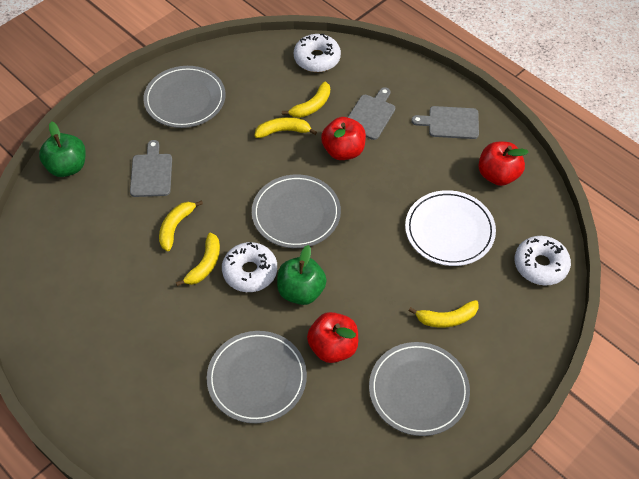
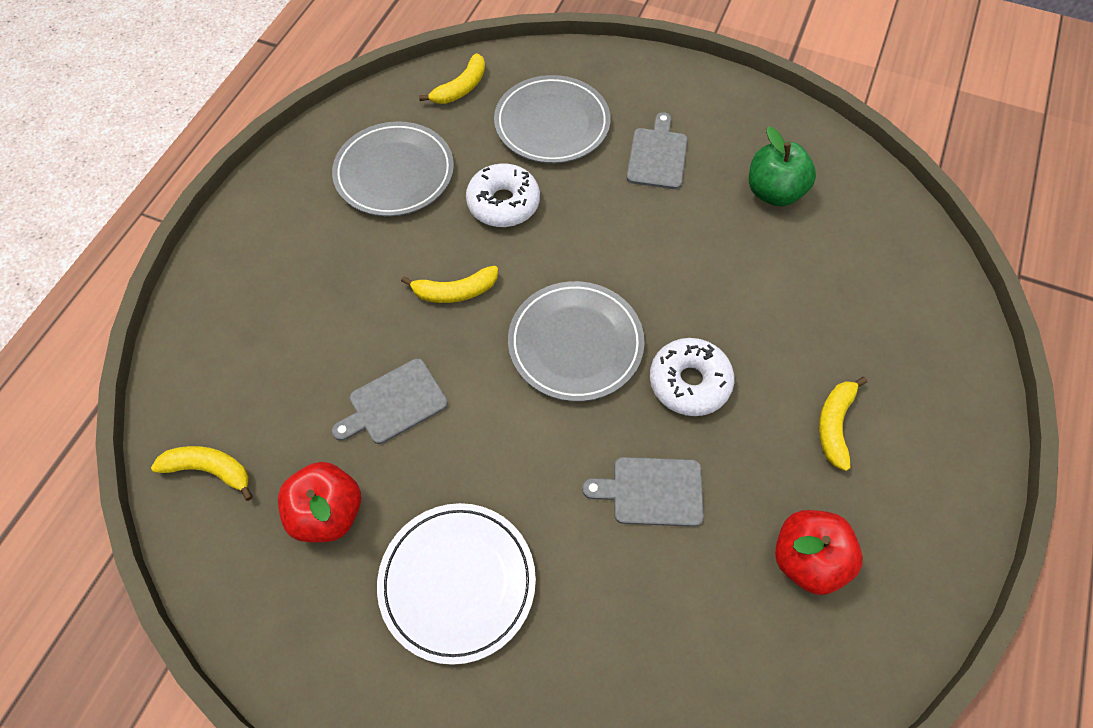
green apple: 2 -> 1
grey plate: 4 -> 3
red apple: 3 -> 2
white donut: 3 -> 2
yellow banana: 5 -> 4

